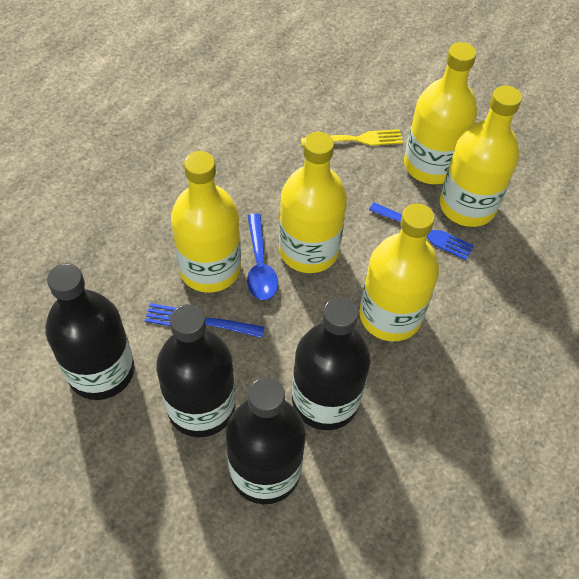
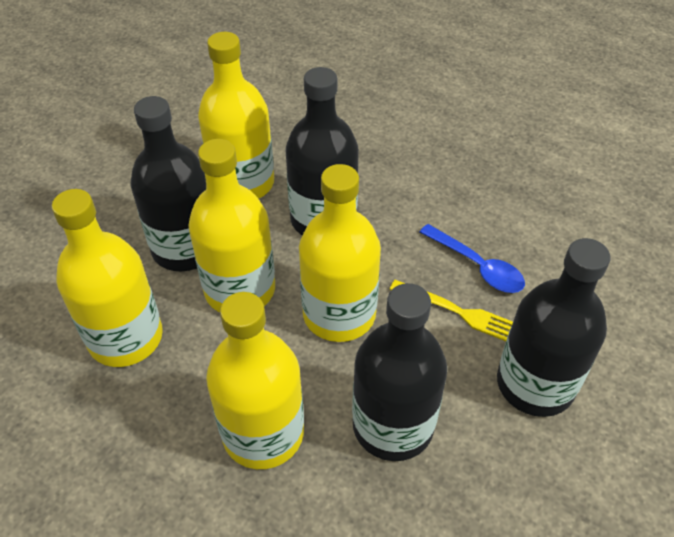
blue fork: 2 -> 0

